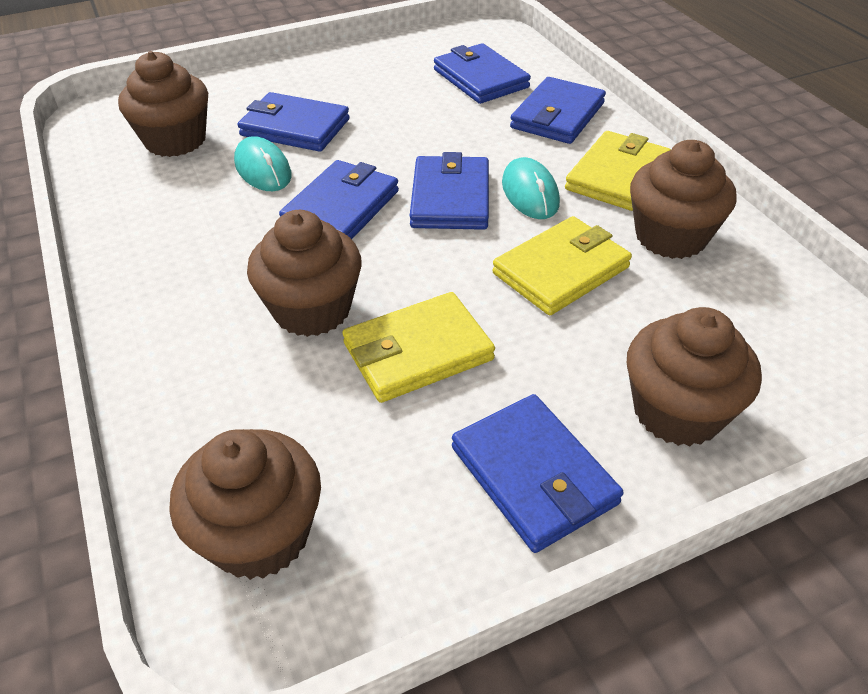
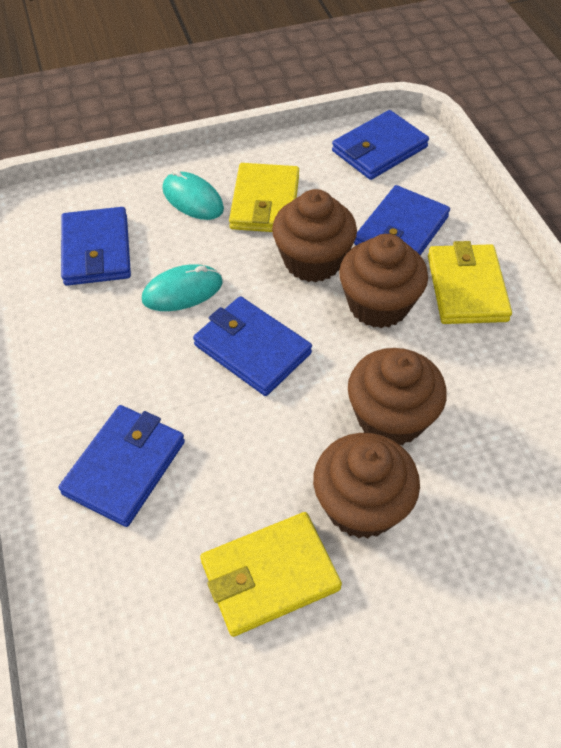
blue wallet: 6 -> 5
brown cupcake: 5 -> 4

